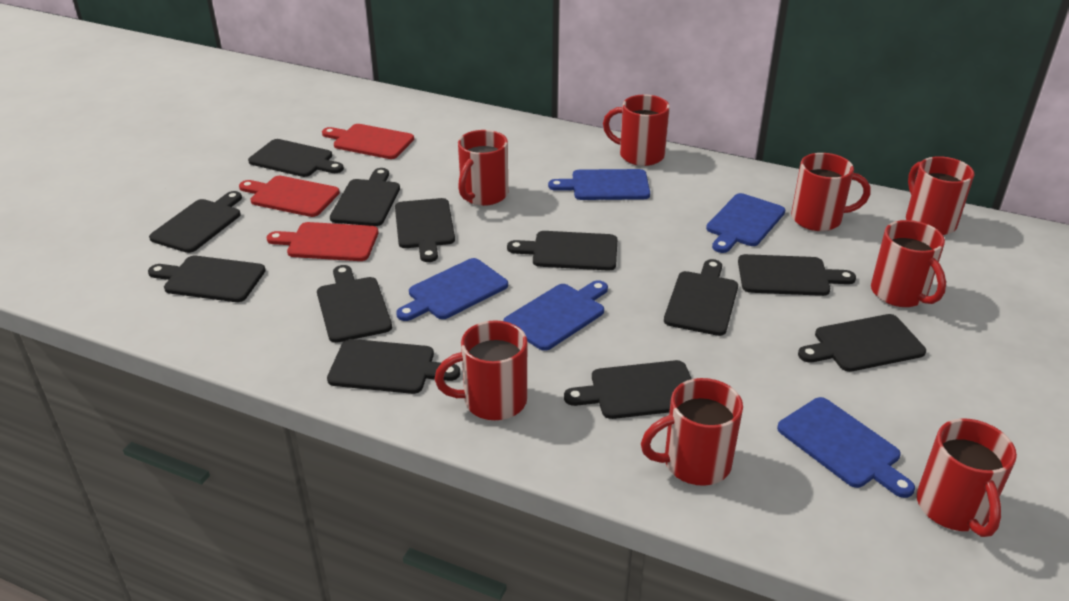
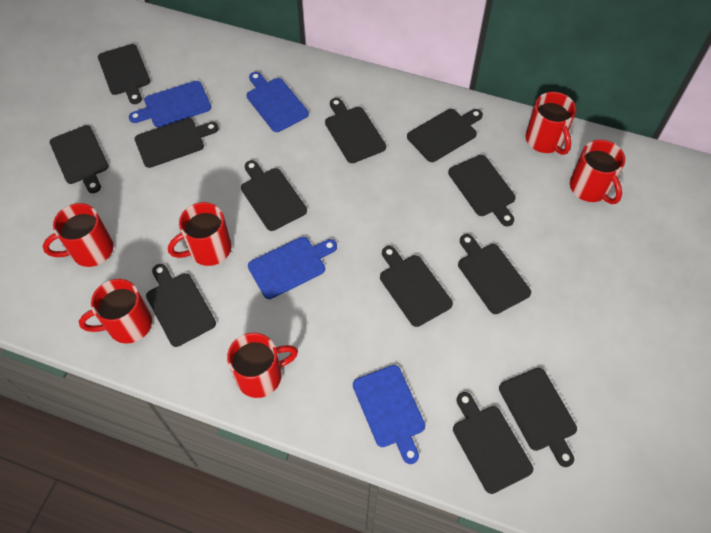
blue cutting board: 5 -> 4
red cutting board: 3 -> 0
red mug: 8 -> 6

